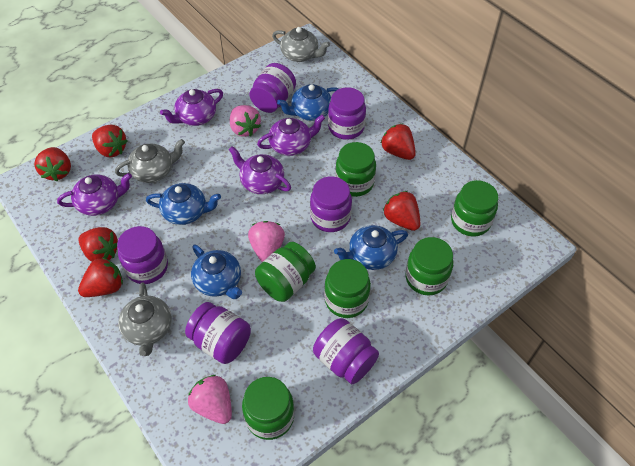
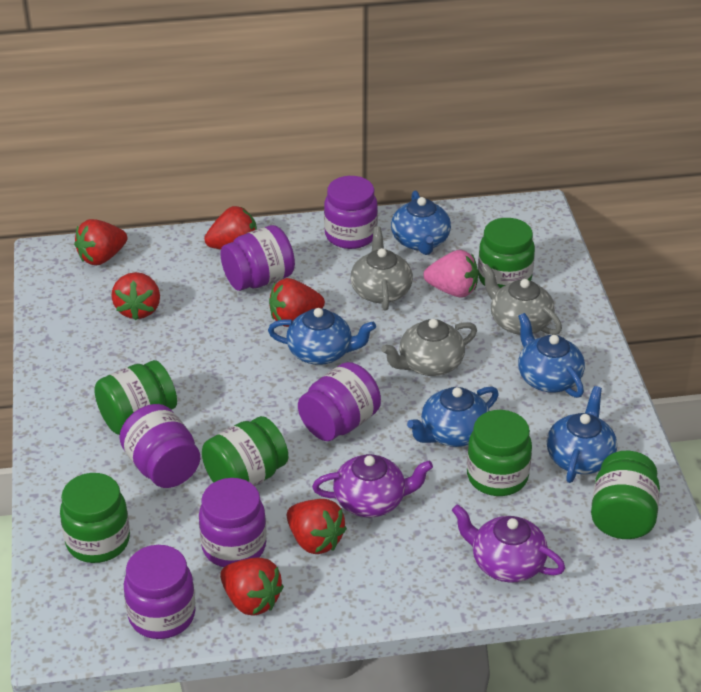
blue teapot: 4 -> 5
pink strawberry: 3 -> 1
purple teapot: 4 -> 2

